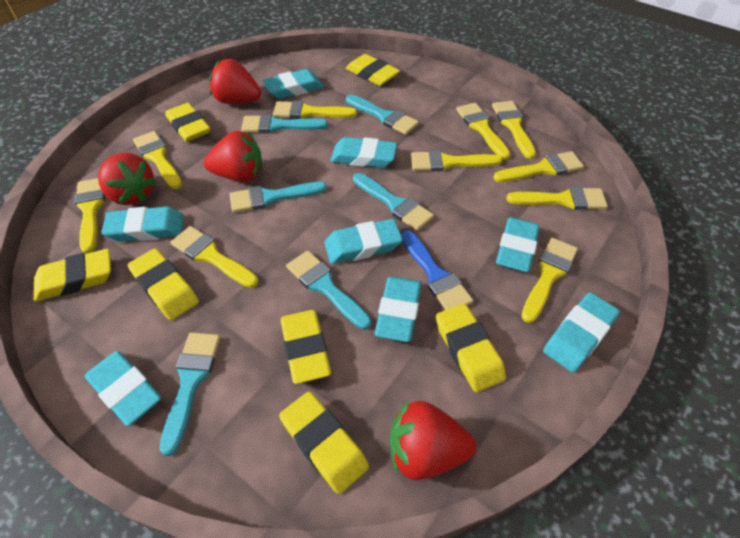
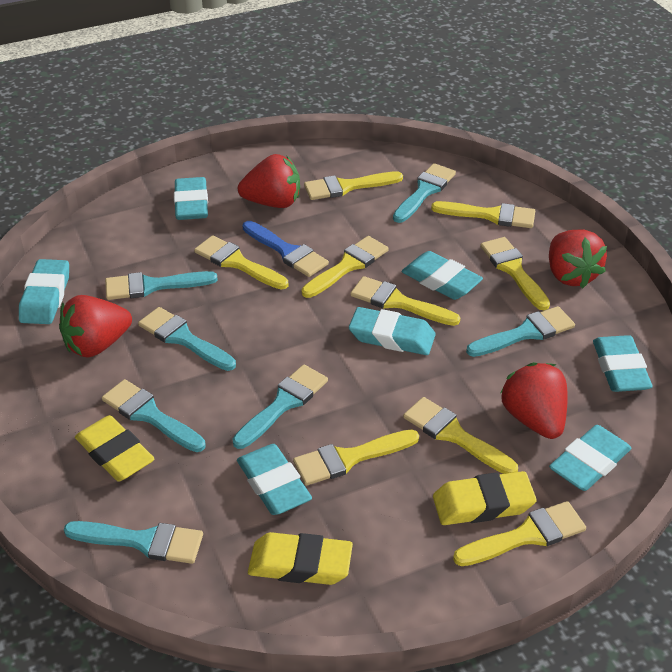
turquoise brush: 6 -> 7
turquoise eraser: 8 -> 7
yellow brush: 10 -> 9
yellow eraser: 7 -> 3

